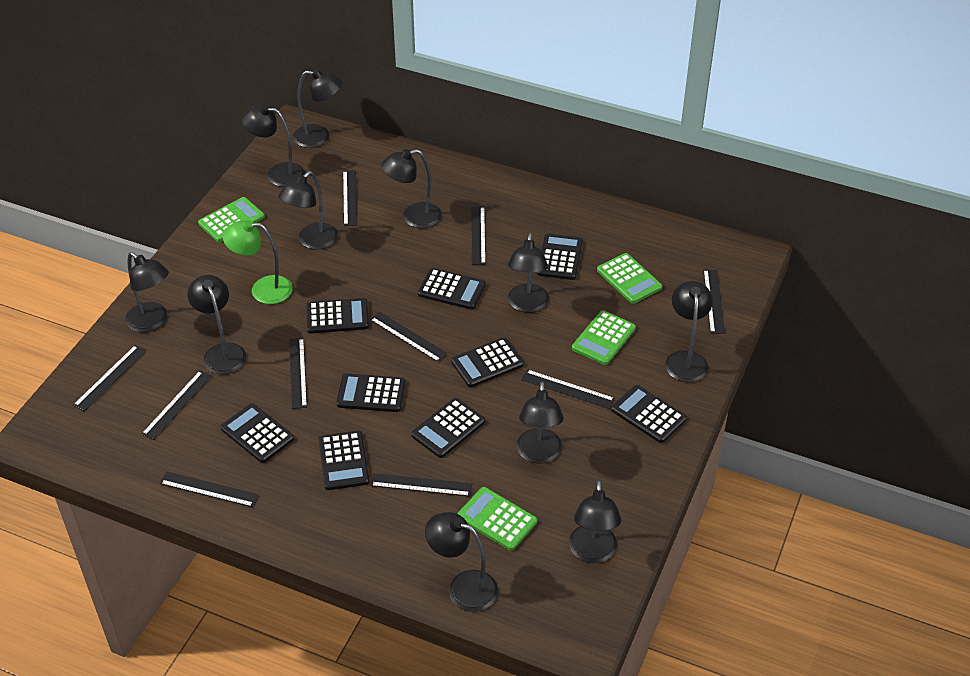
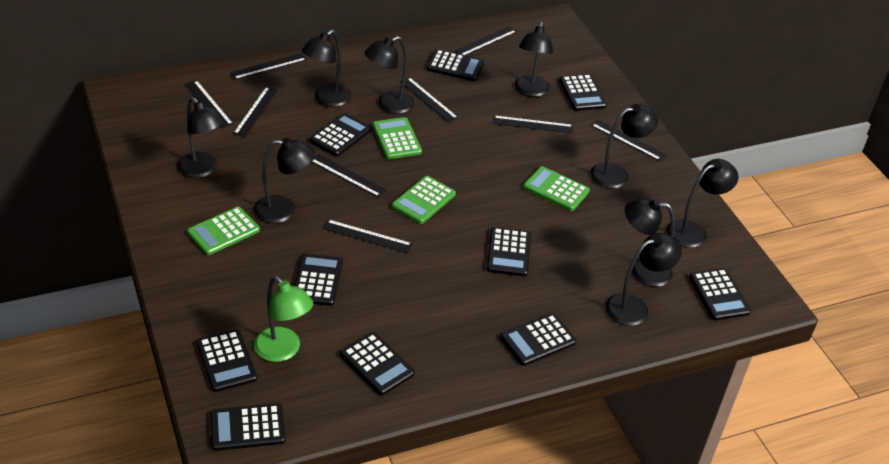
black calculator: 9 -> 10
black lamp: 11 -> 9
black ruler: 10 -> 9

